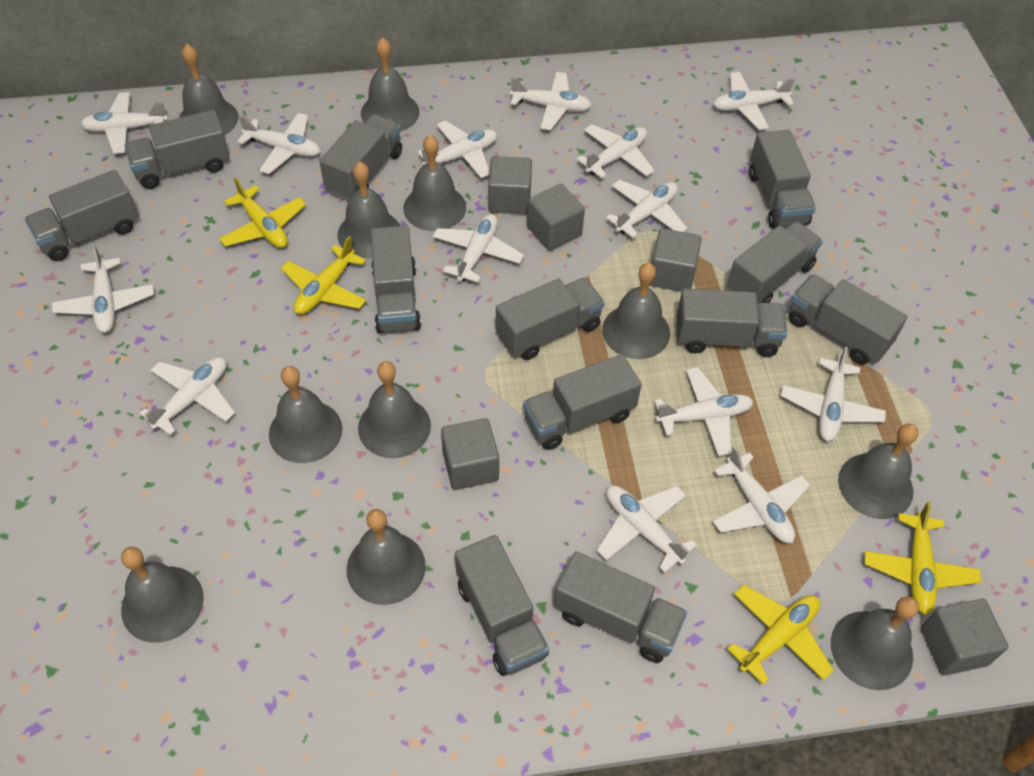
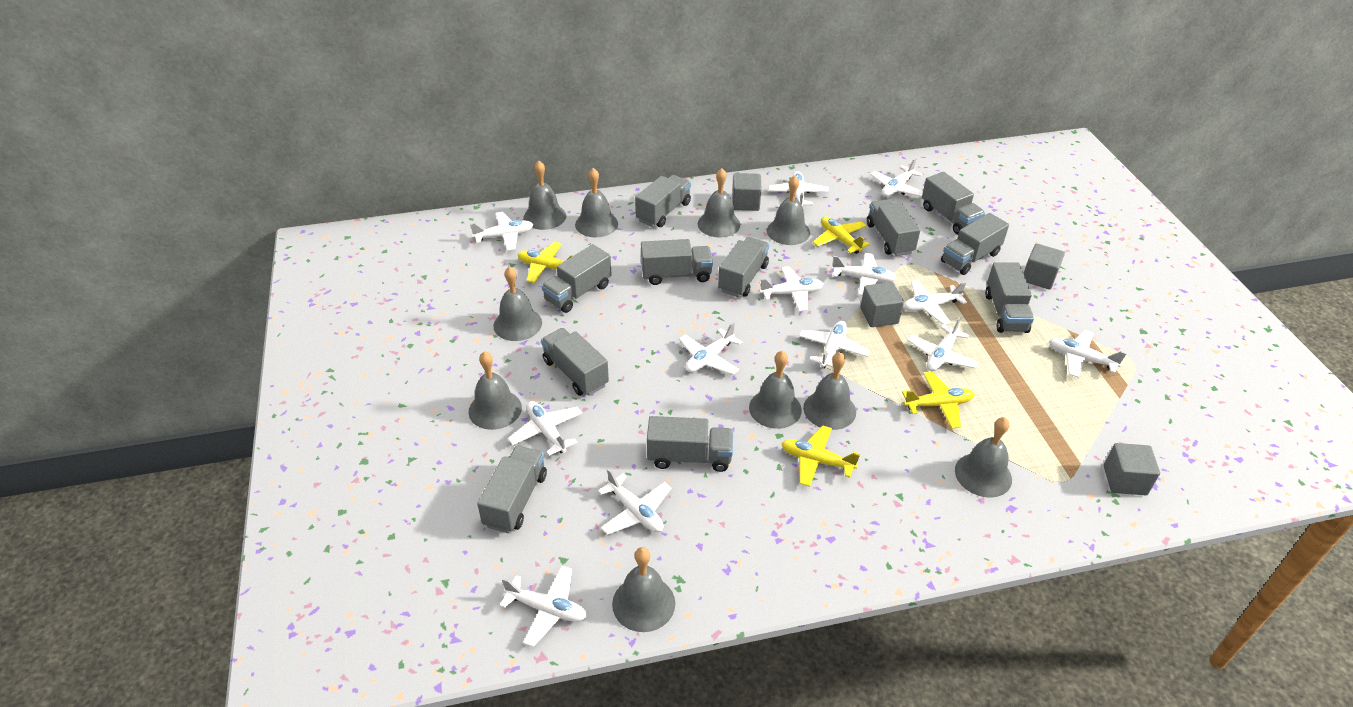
grey bell: 11 -> 10
grey cube: 5 -> 4
grey truck: 12 -> 11
white plane: 14 -> 13

